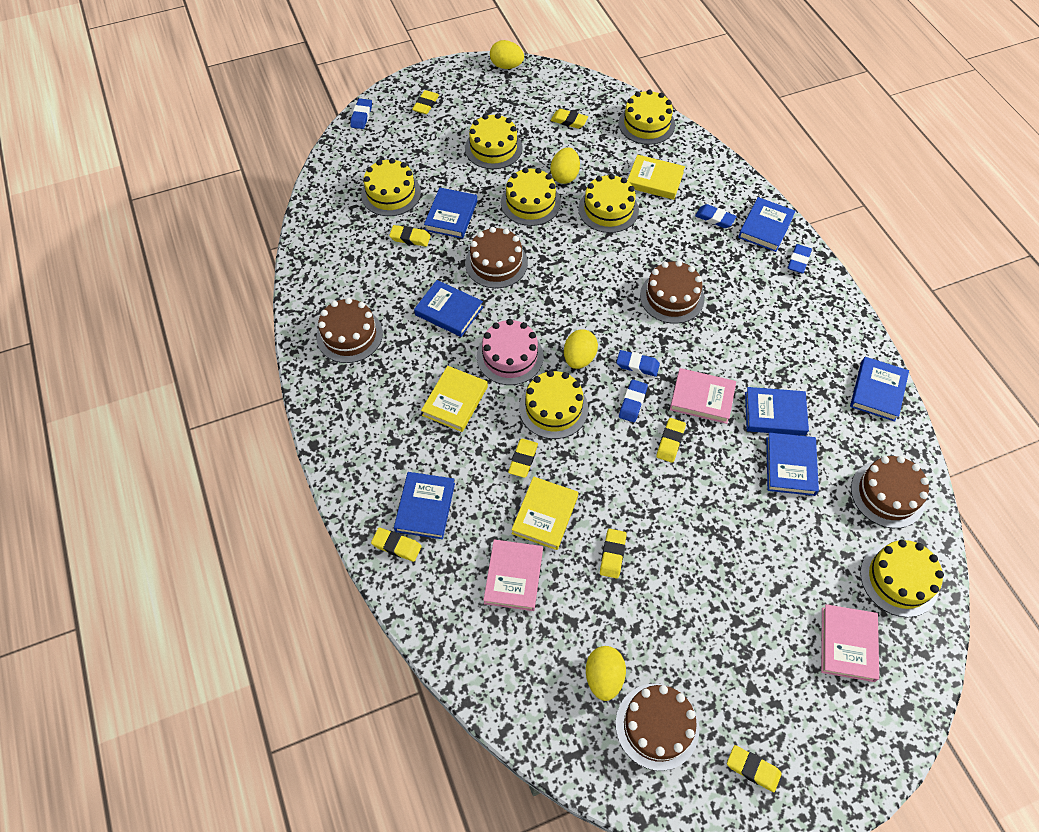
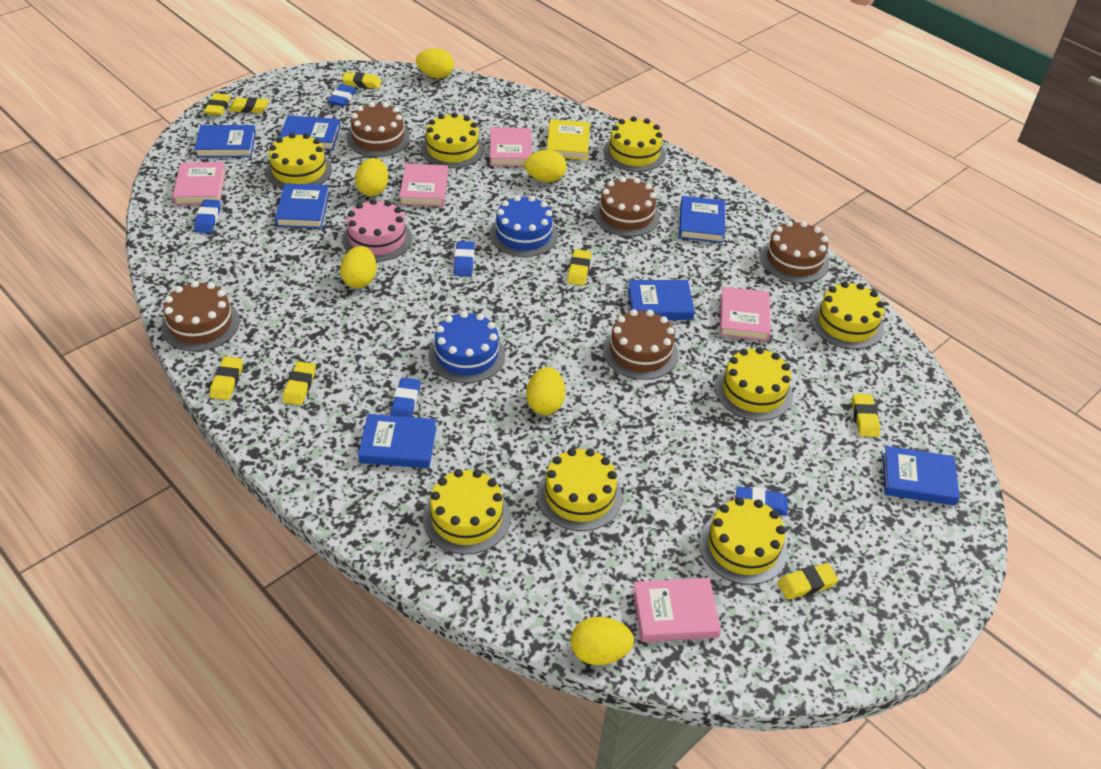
blue cake: 0 -> 2
pink book: 3 -> 5
yellow book: 3 -> 1
yellow cake: 7 -> 8
yellow egg: 4 -> 6

